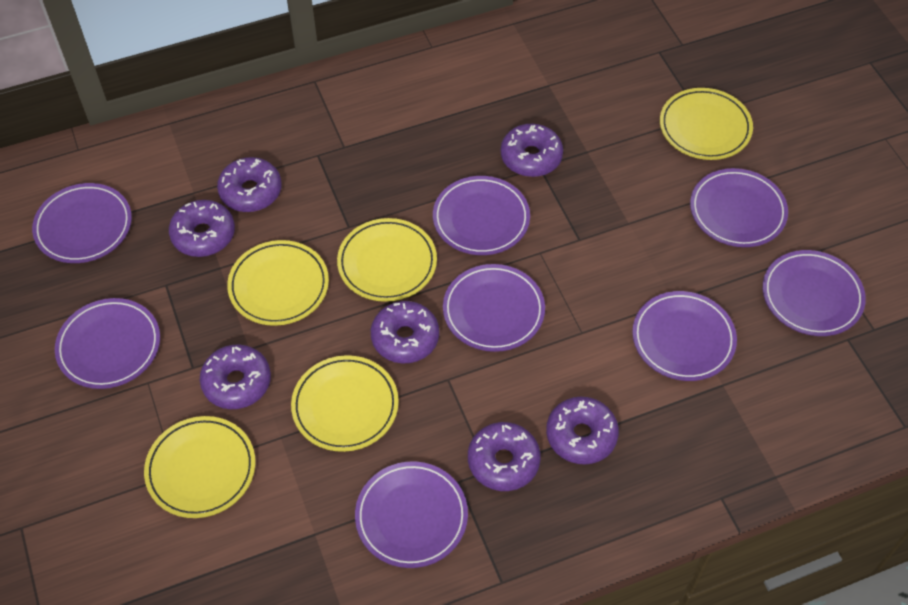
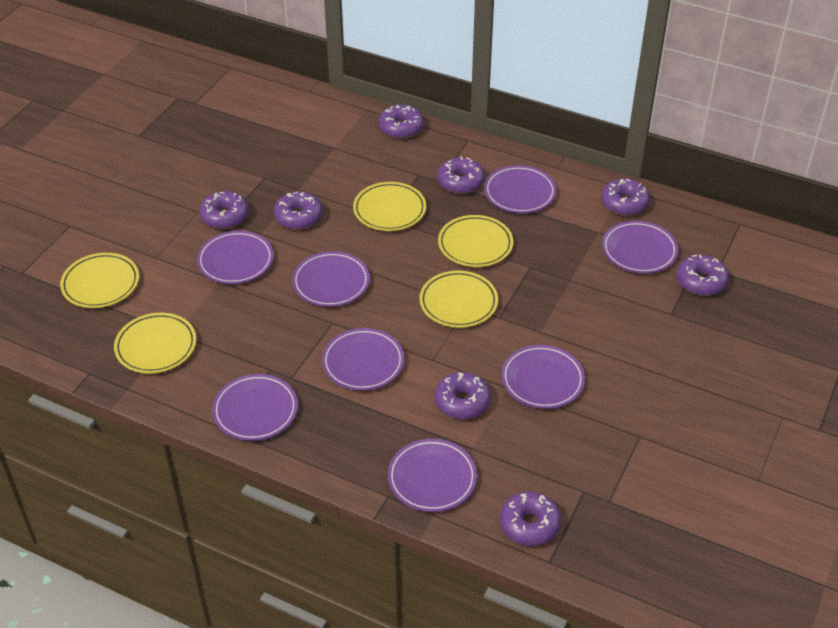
purple donut: 7 -> 8

